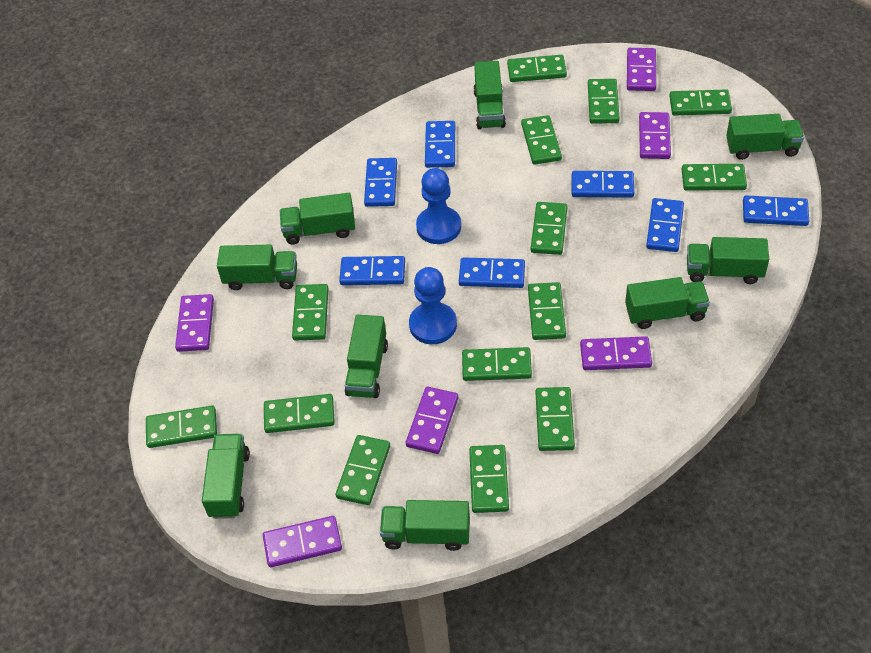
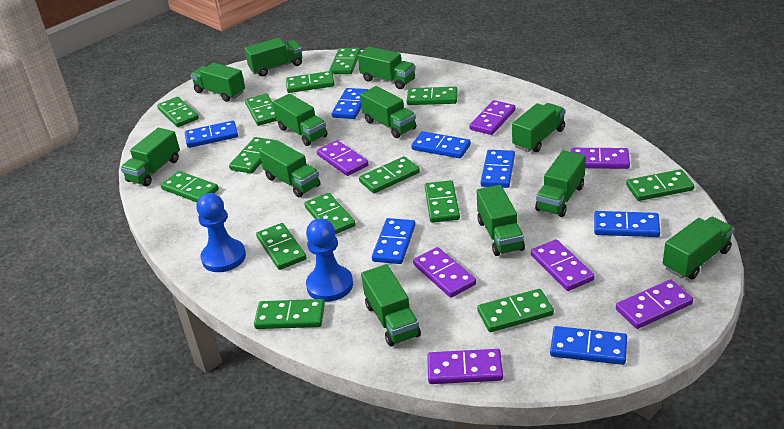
green truck: 9 -> 12
purple domino: 6 -> 7

